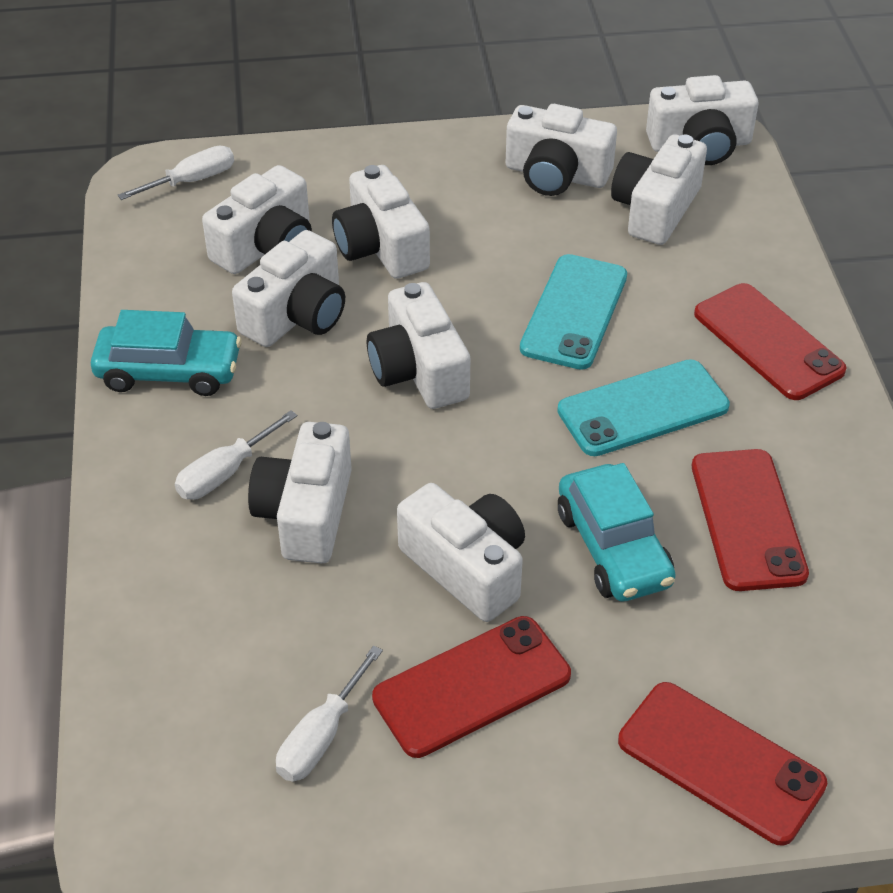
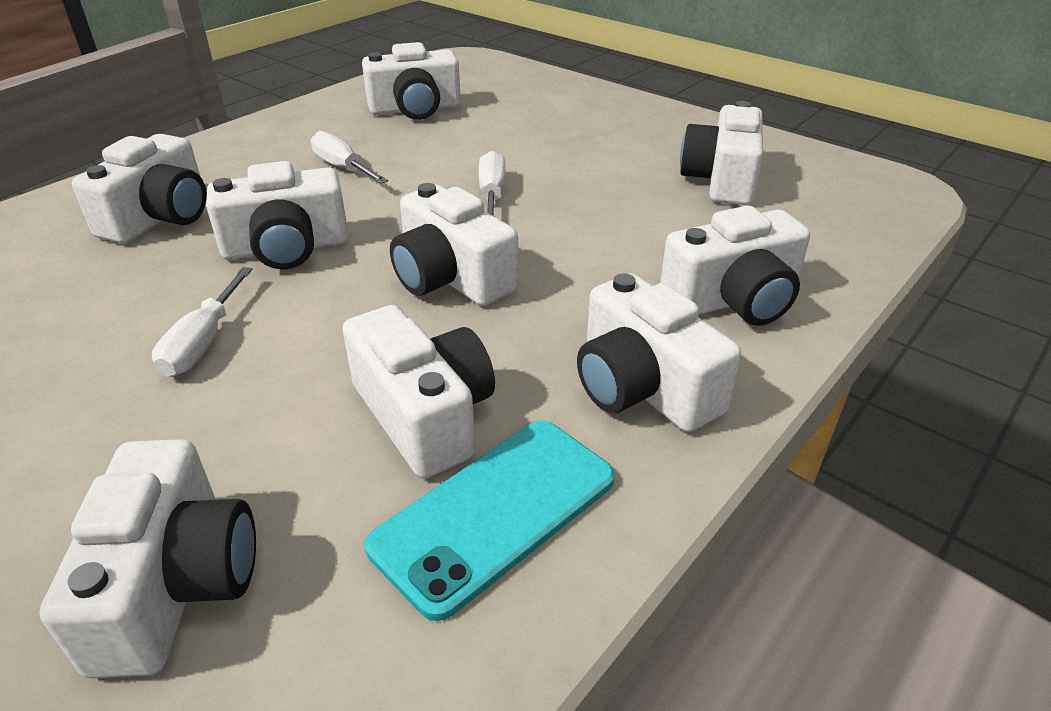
red phone: 4 -> 0
turquoise car: 2 -> 0
turquoise phone: 2 -> 1

